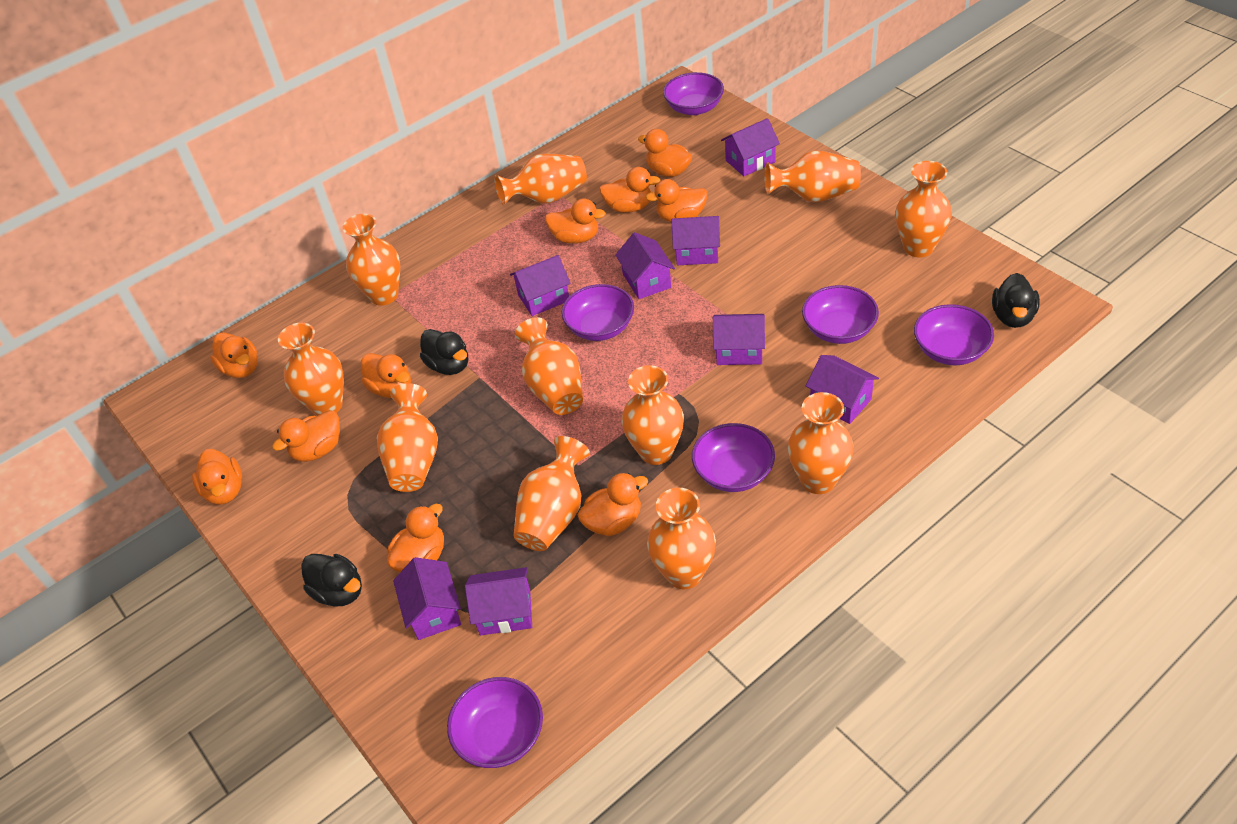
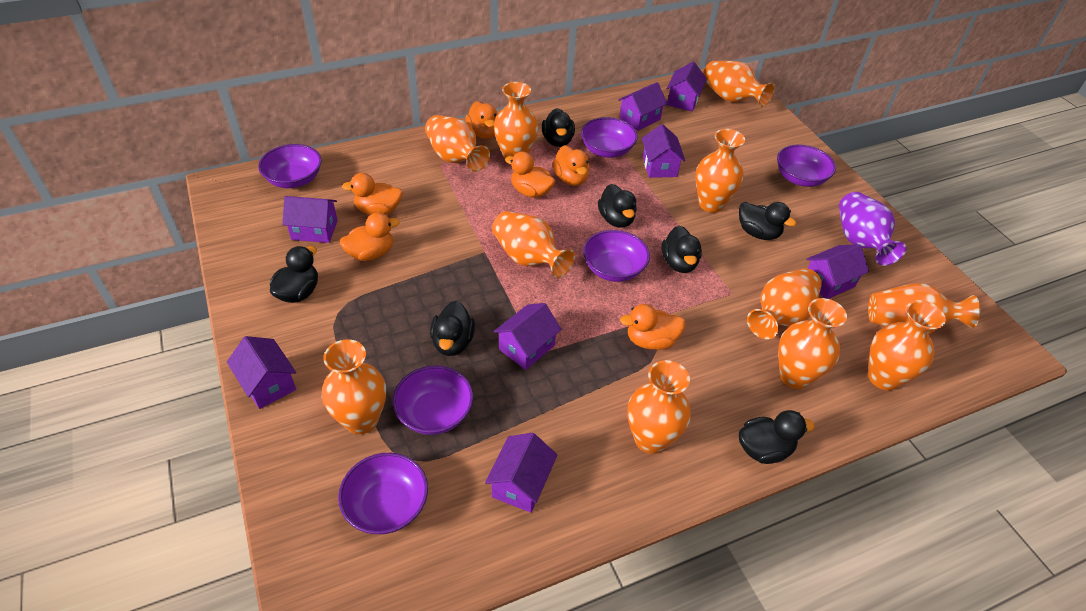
black duck: 3 -> 7
orange duck: 10 -> 6
purple vase: 0 -> 1

